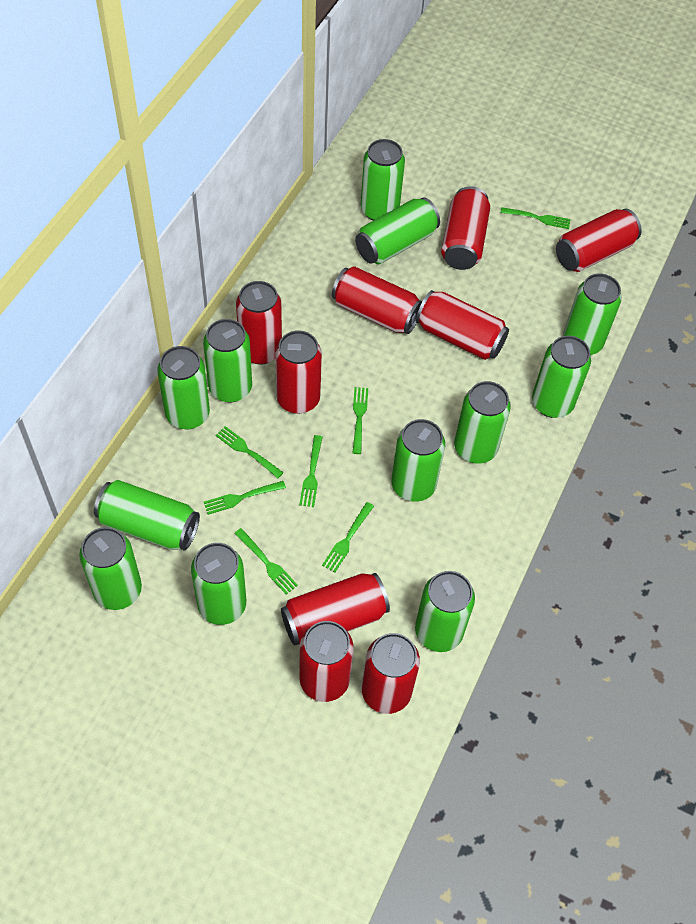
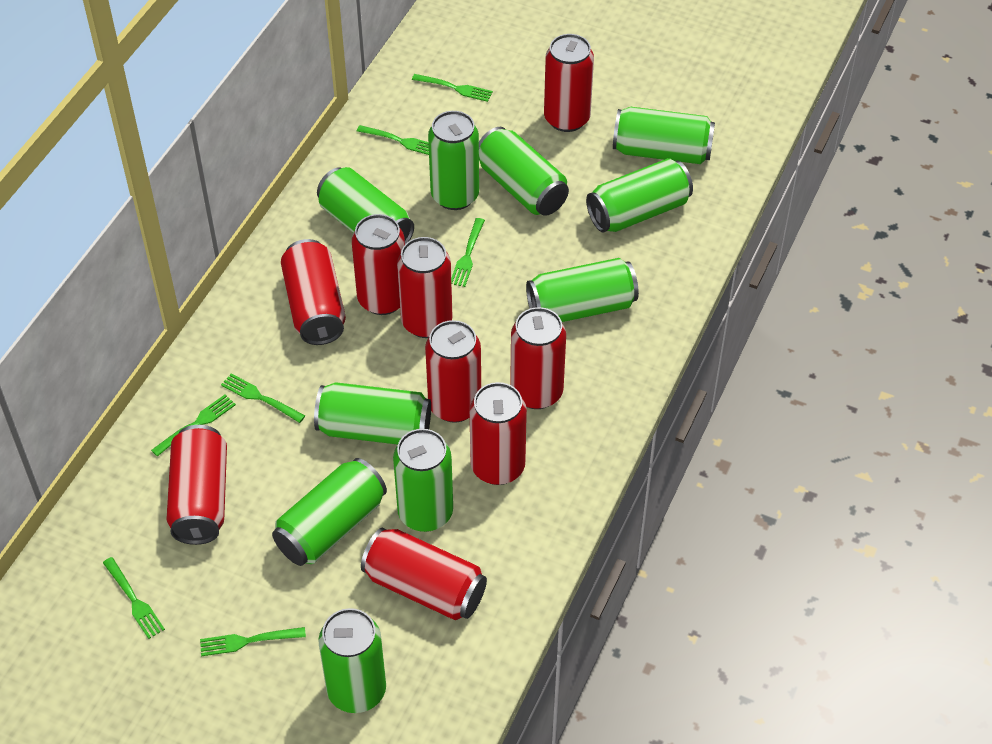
green can: 12 -> 10

